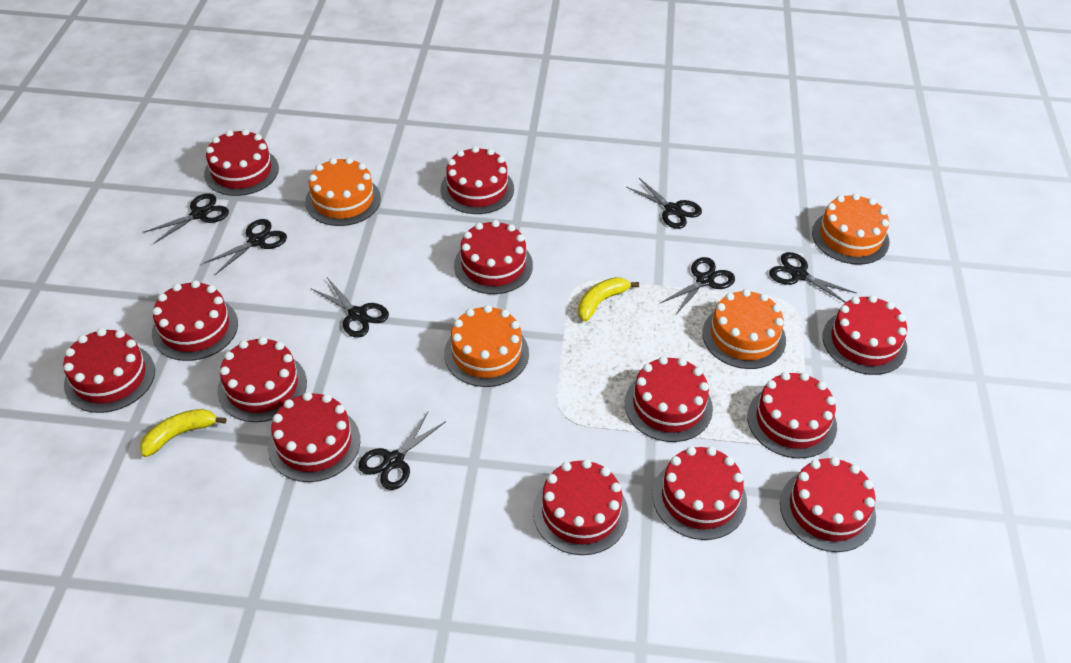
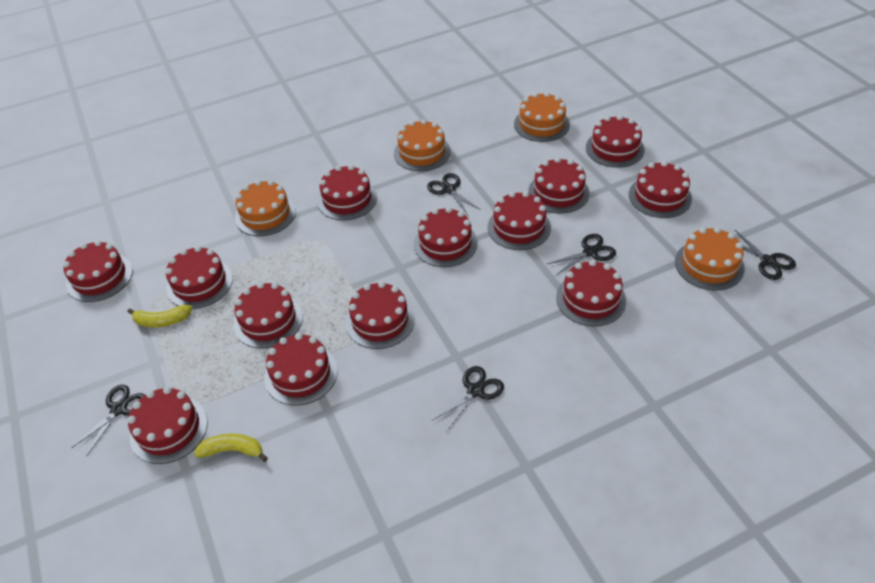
black scissors: 7 -> 5

